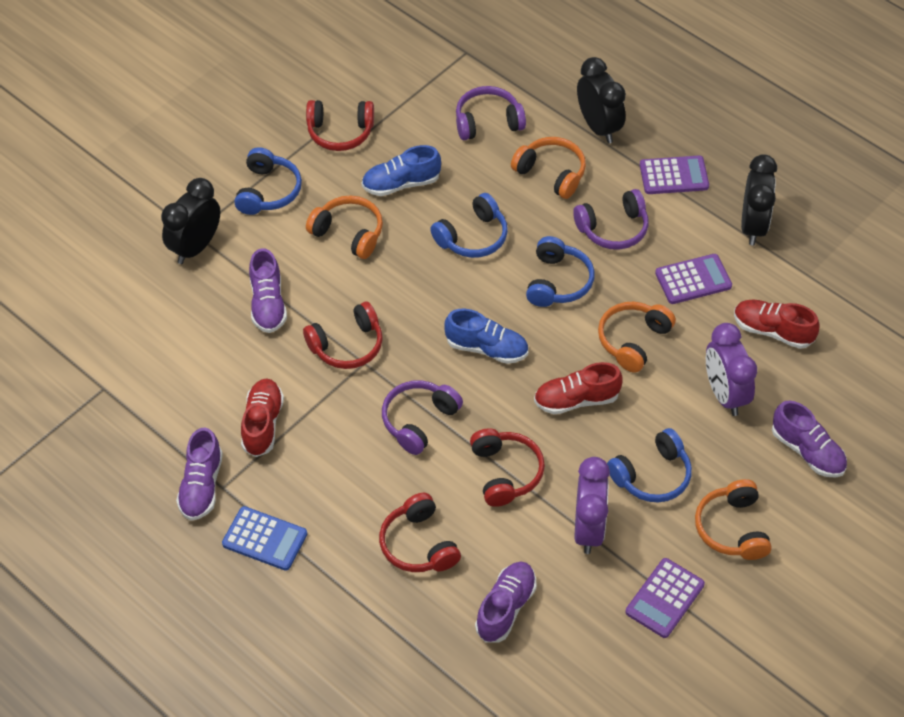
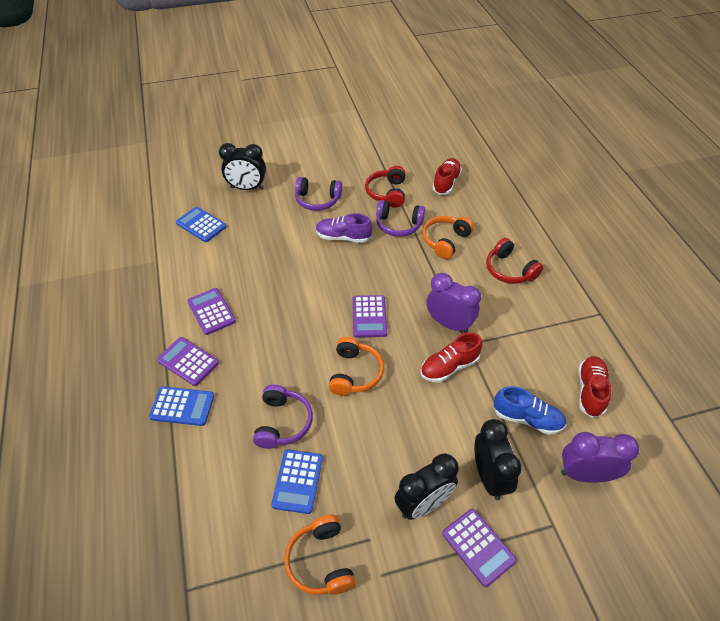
blue calculator: 1 -> 3
blue headphones: 4 -> 0
blue shoe: 2 -> 1
orange headphones: 4 -> 3
purple calculator: 3 -> 4
purple shoe: 4 -> 1
red headphones: 4 -> 2

